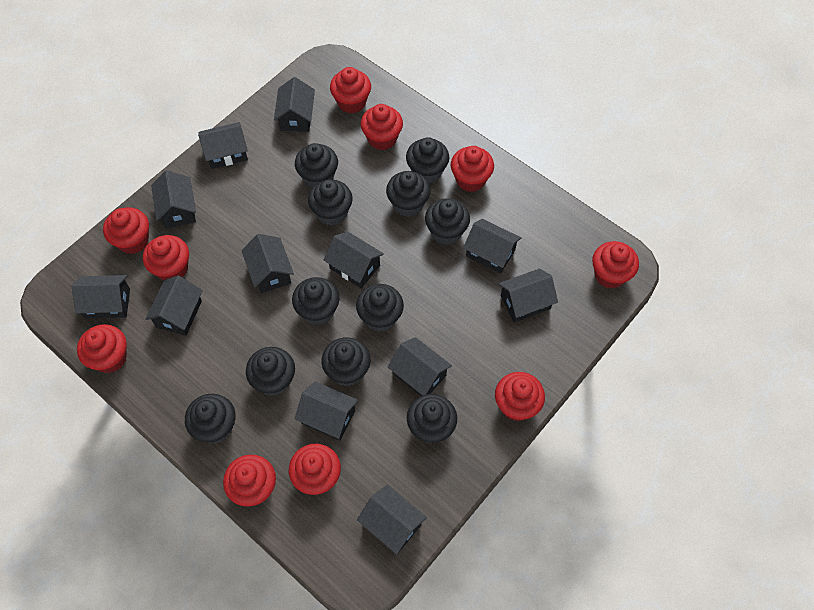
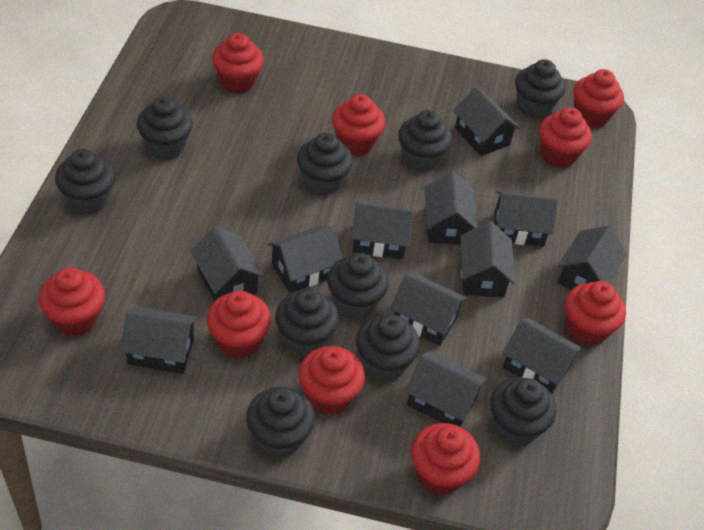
black cupcake: 11 -> 10
red cupcake: 10 -> 9

